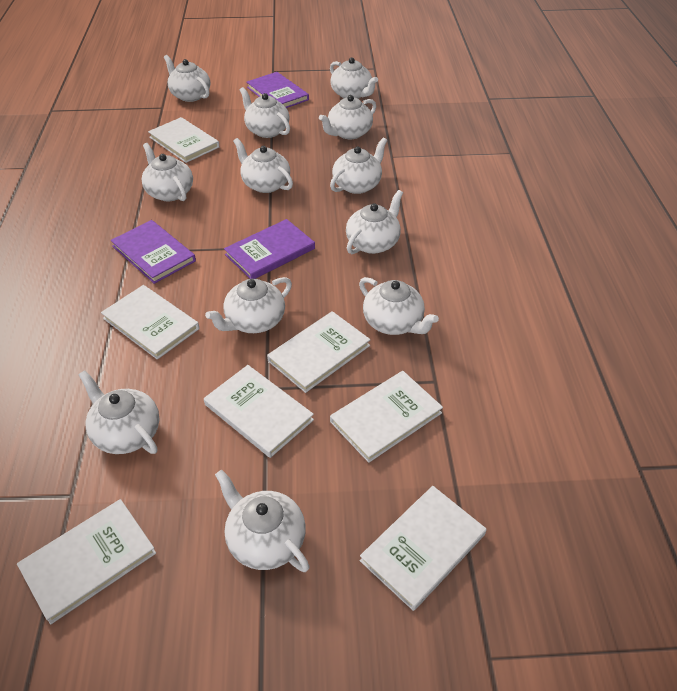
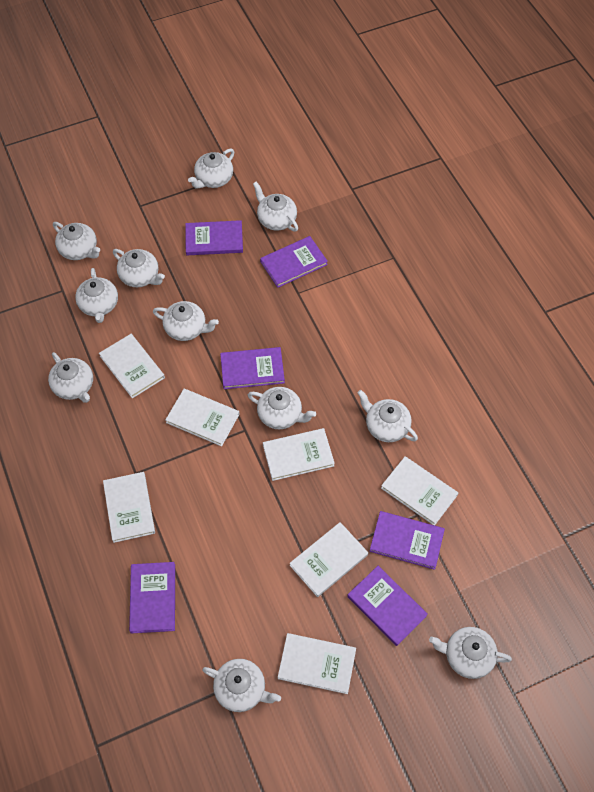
purple book: 3 -> 6
white teapot: 12 -> 11

